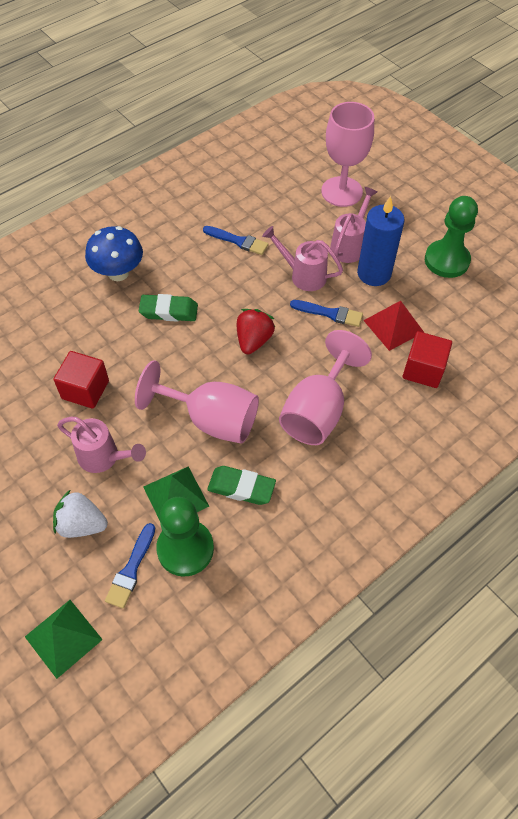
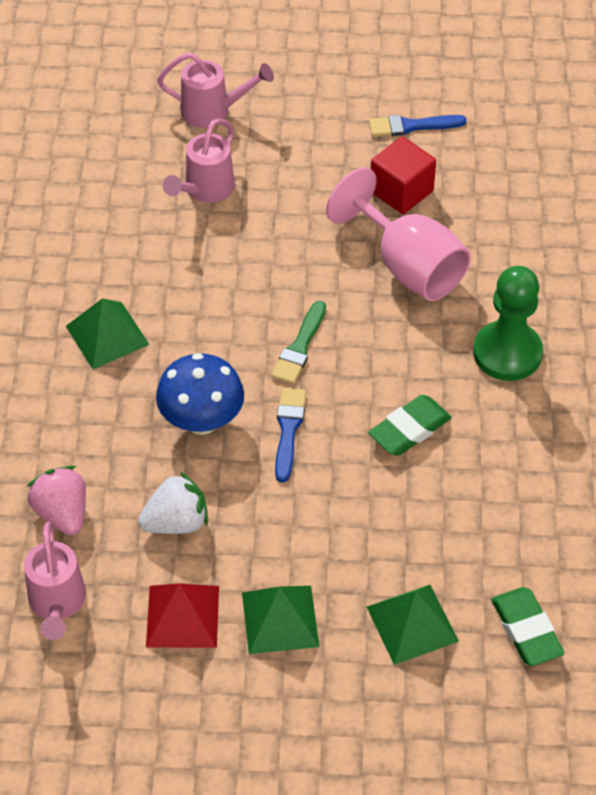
blue brush: 3 -> 2
blue candle: 1 -> 0
green brush: 0 -> 1
green pawn: 2 -> 1
green pyramid: 2 -> 3
pink goblet: 3 -> 1
pink strawberry: 0 -> 1
red cube: 2 -> 1
red strawberry: 1 -> 0

